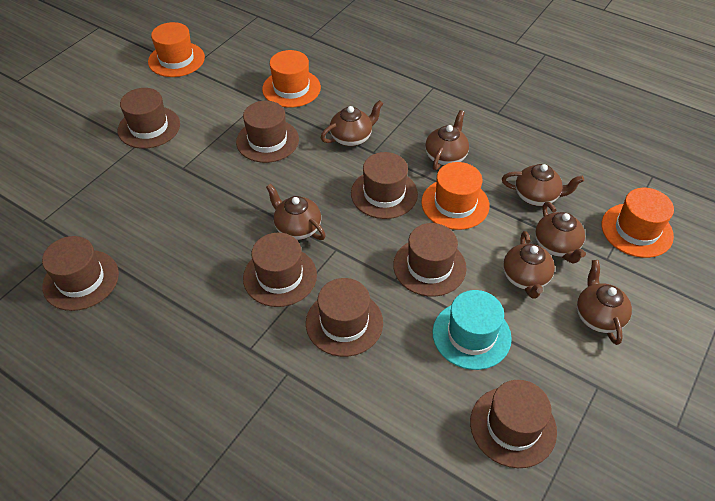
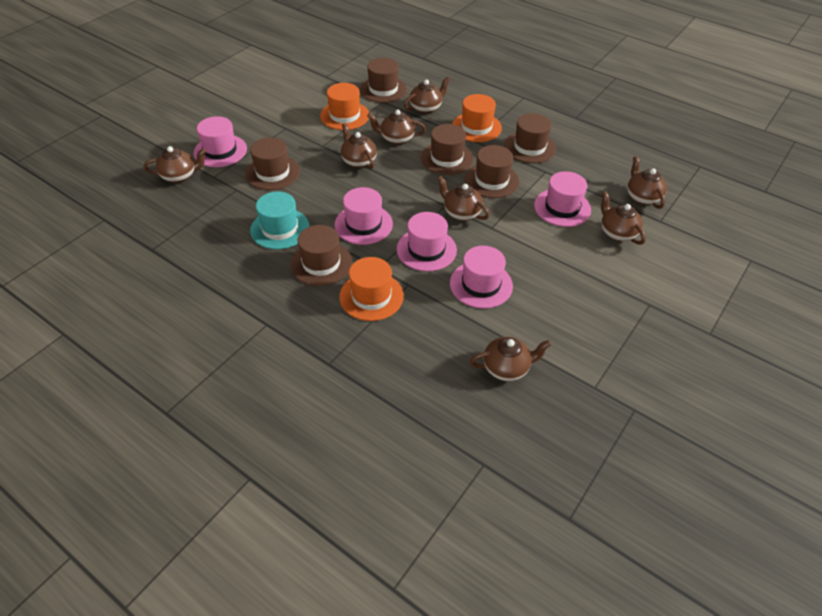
brown hat: 8 -> 6
brown teapot: 7 -> 8
orange hat: 4 -> 3
pink hat: 0 -> 5

